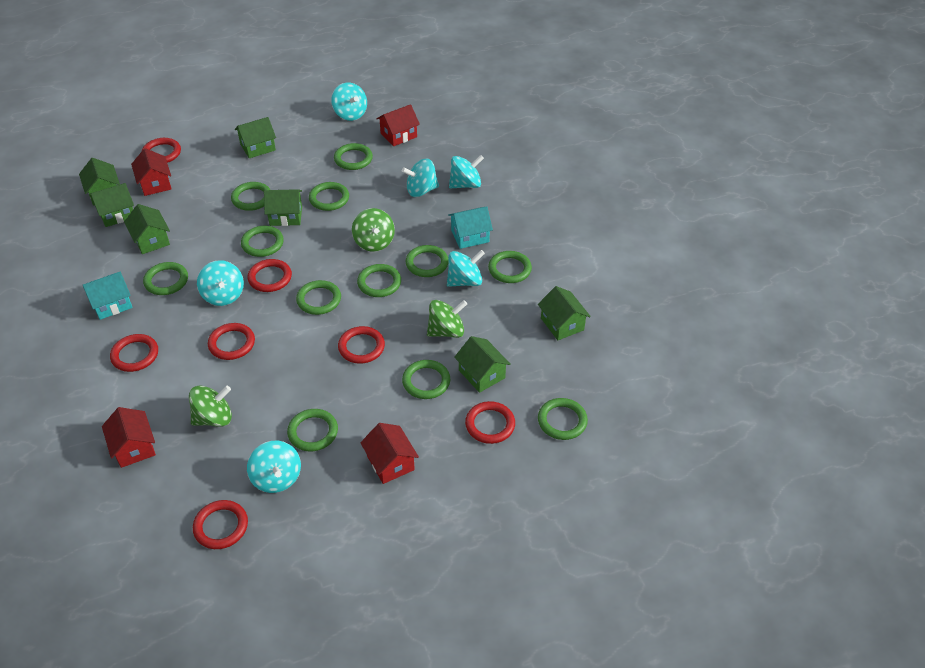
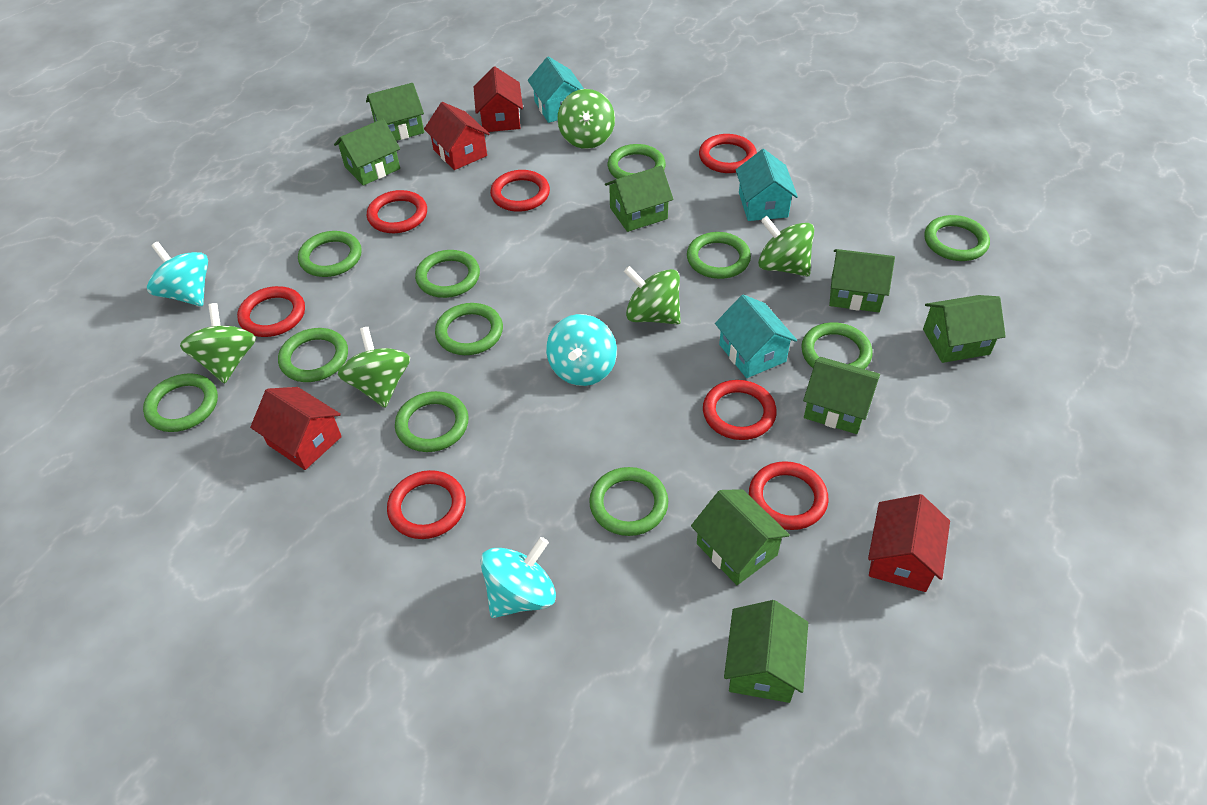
green house: 7 -> 8
green ring: 12 -> 11
green spinning top: 3 -> 5
turquoise house: 2 -> 3
turquoise spinning top: 6 -> 3

